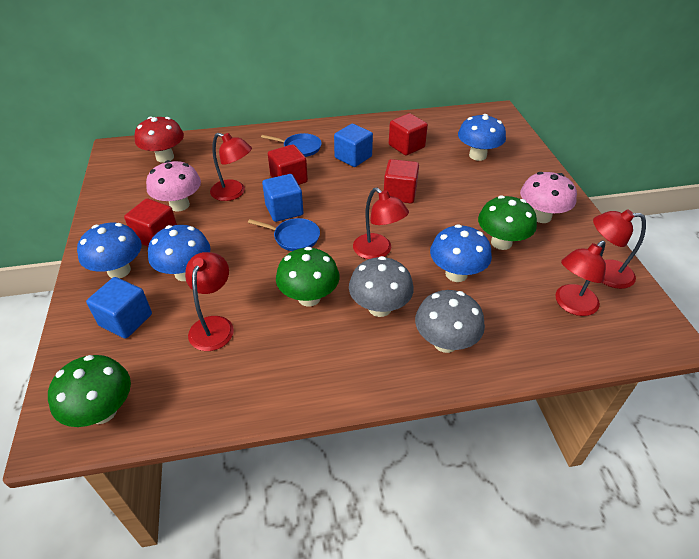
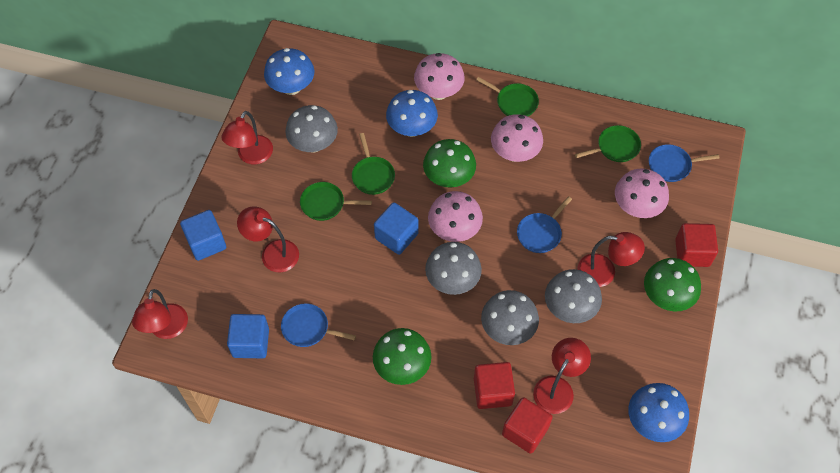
blue mushroom: 4 -> 3
blue pan: 2 -> 3
green pan: 0 -> 4
grey mushroom: 2 -> 4
pink mushroom: 2 -> 4
red cube: 4 -> 3
red mushroom: 1 -> 0

